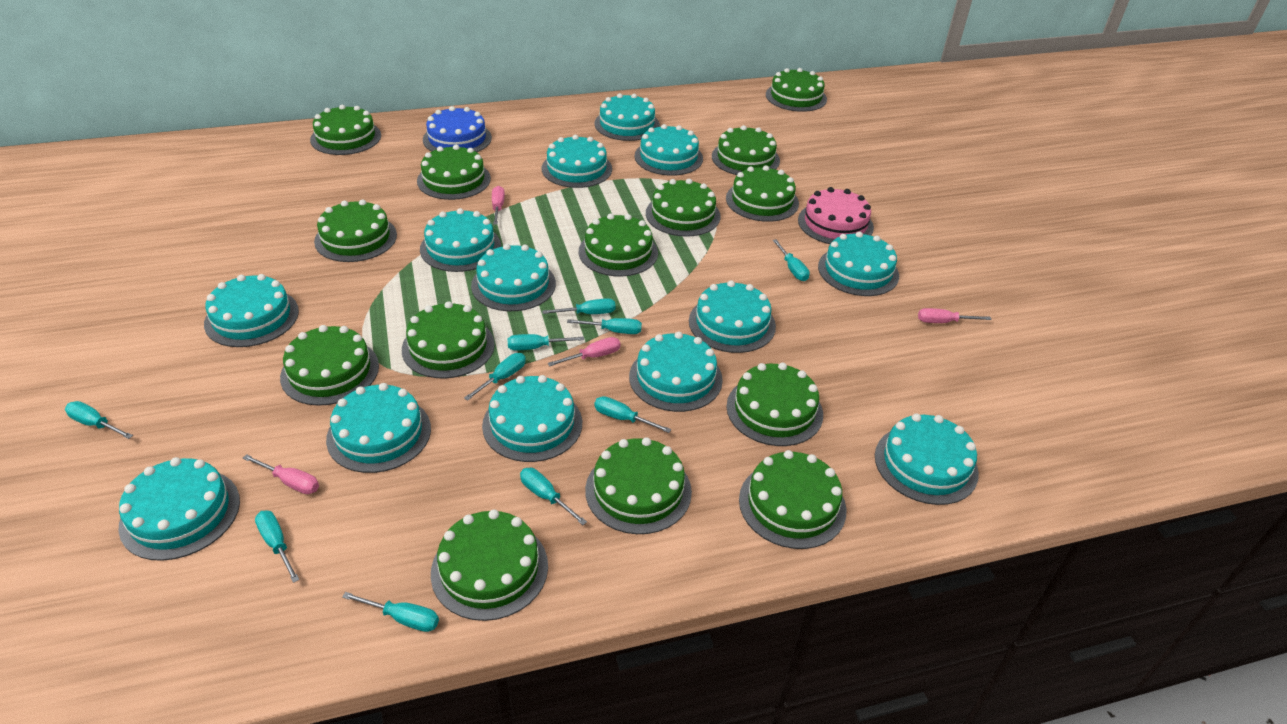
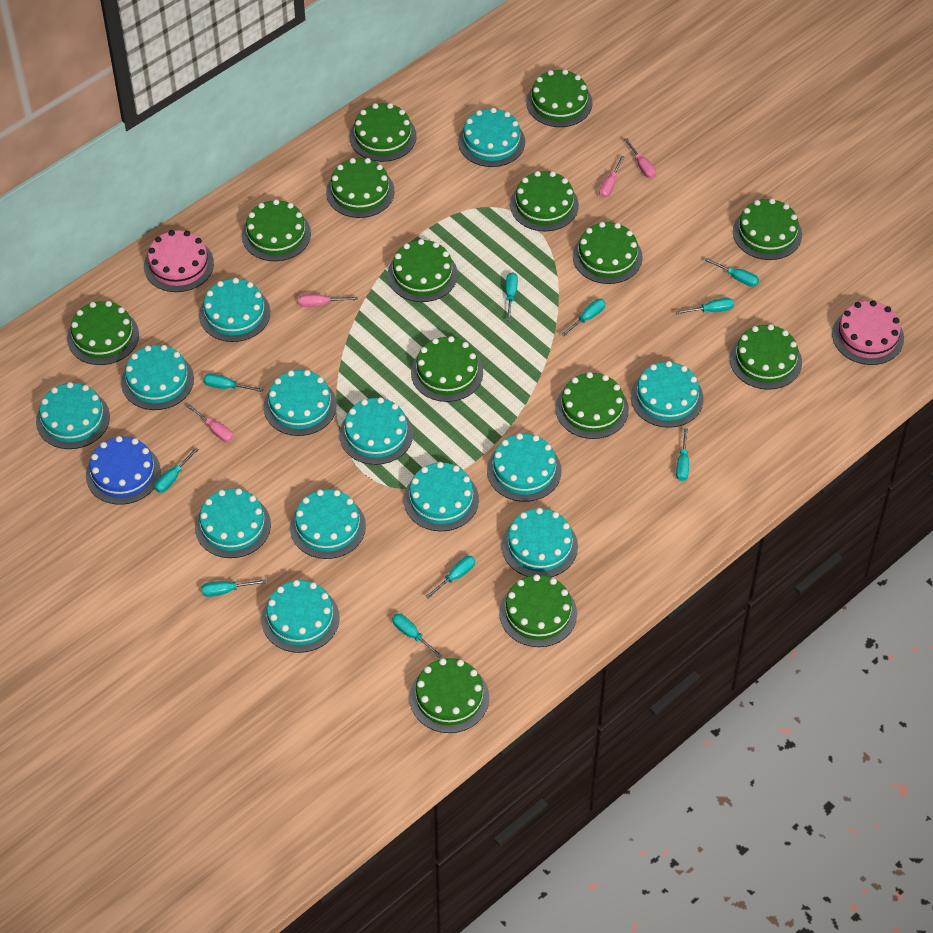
pink cake: 1 -> 2

